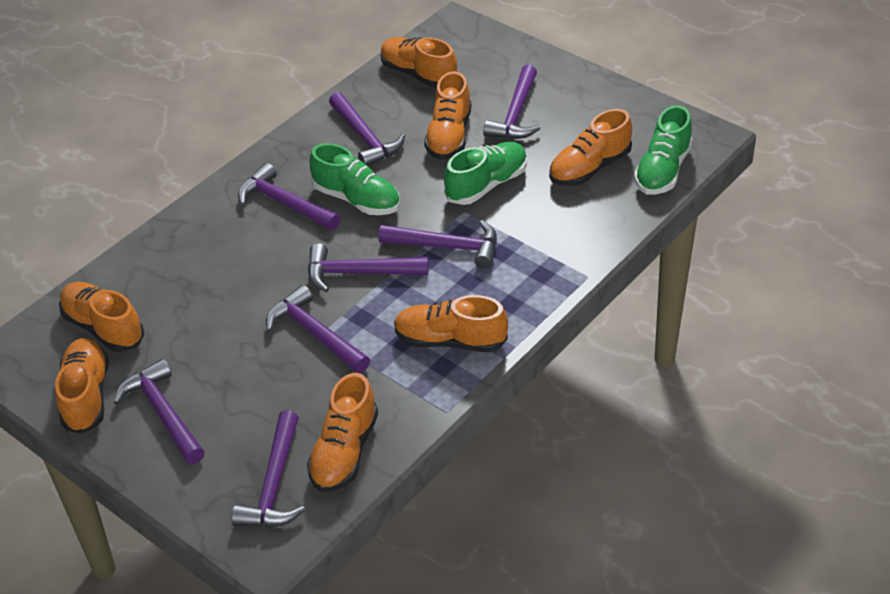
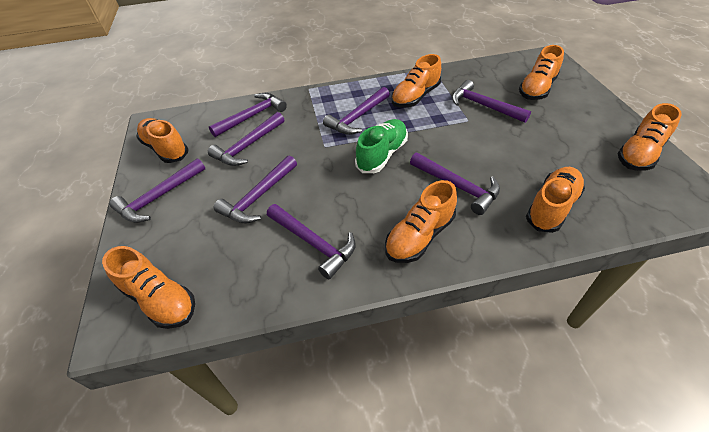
green shoe: 3 -> 1

